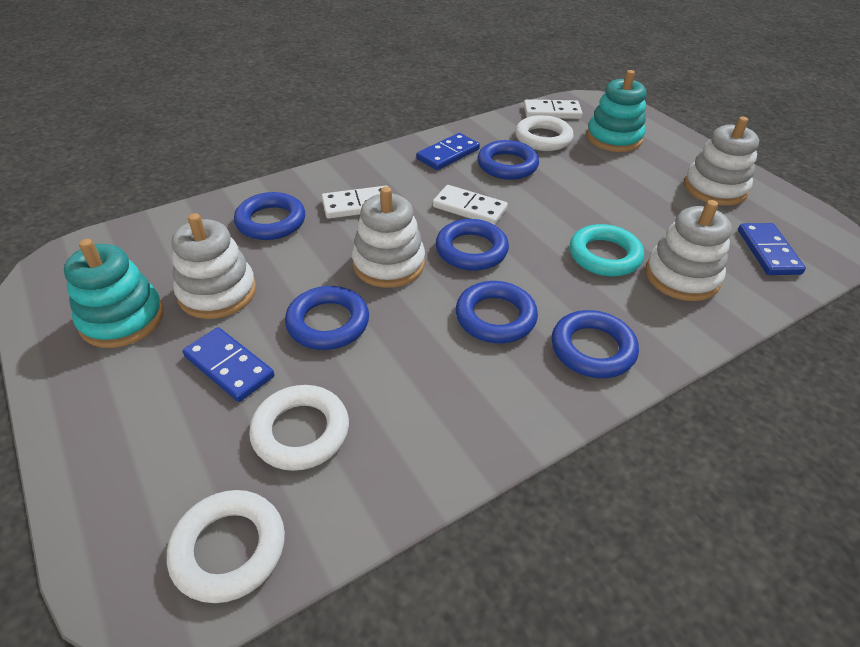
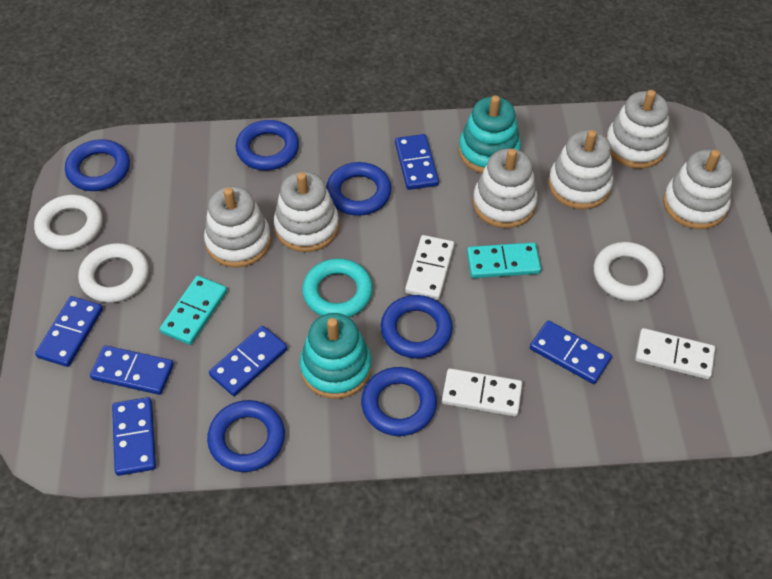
blue domino: 3 -> 6
turquoise domino: 0 -> 2
white stacking toy: 4 -> 6

